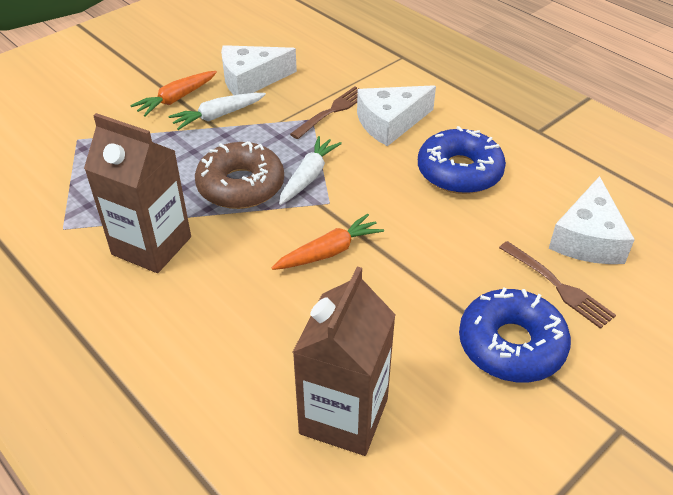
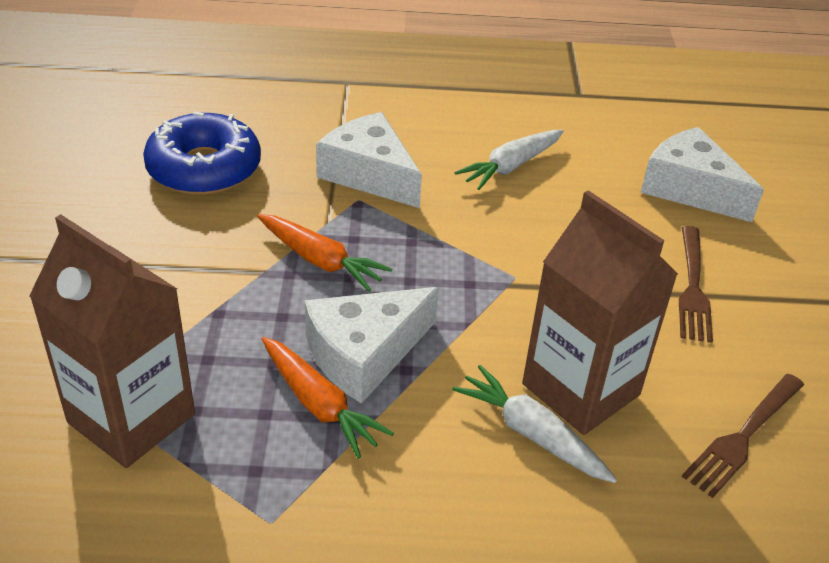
blue donut: 2 -> 1
brown donut: 1 -> 0

